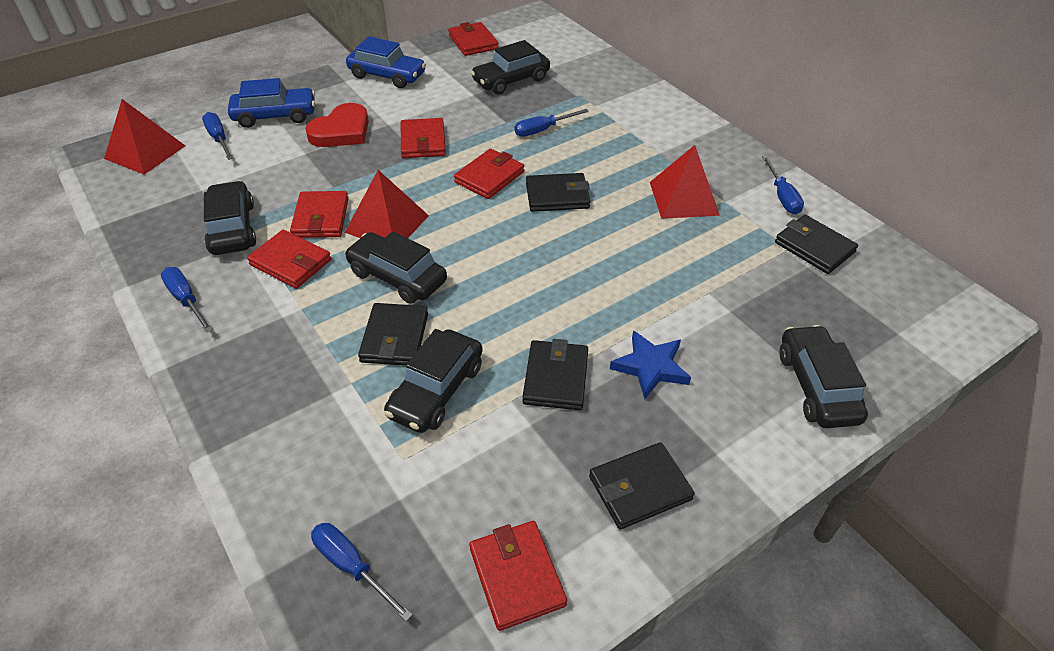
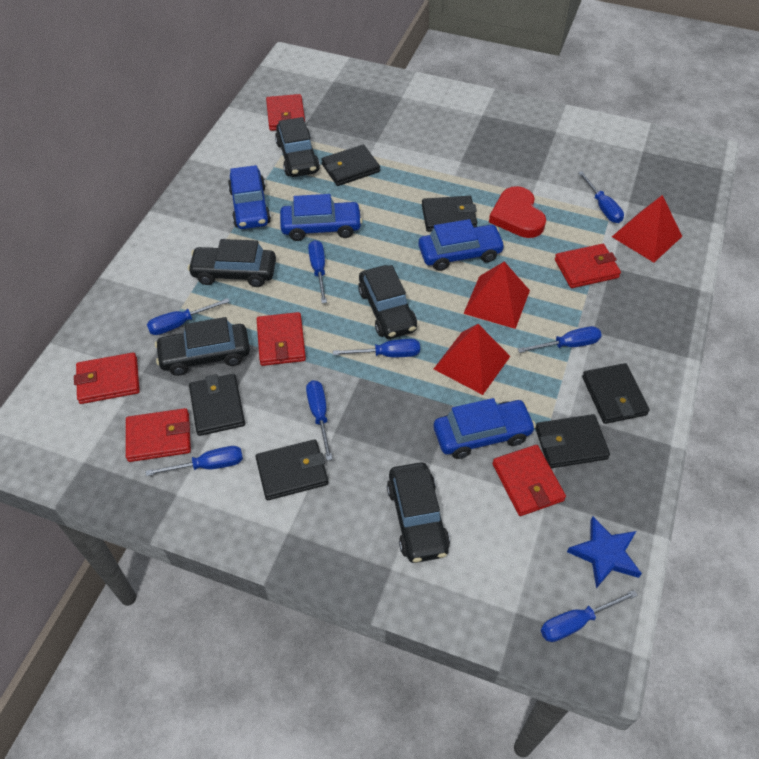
black wallet: 5 -> 6
blue car: 2 -> 4
blue screwdriver: 5 -> 8

